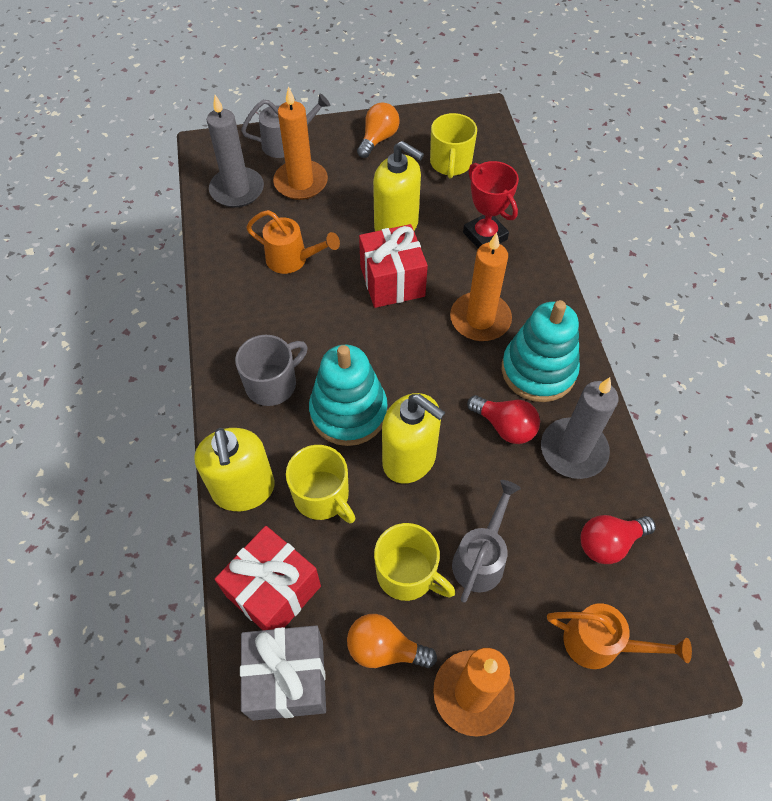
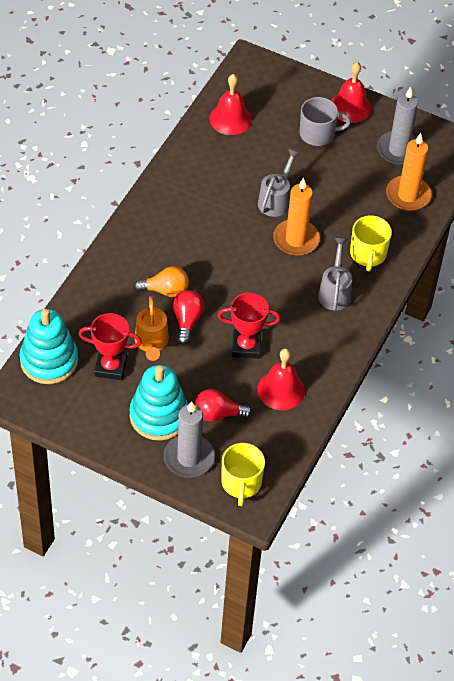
grey gift: 1 -> 0
orange candle: 3 -> 2
orange light bulb: 2 -> 1
orange watering can: 2 -> 1
red bell: 0 -> 3
red gift: 2 -> 0
red trophy: 1 -> 2
yellow mug: 3 -> 2
yellow soap dispenser: 3 -> 0

